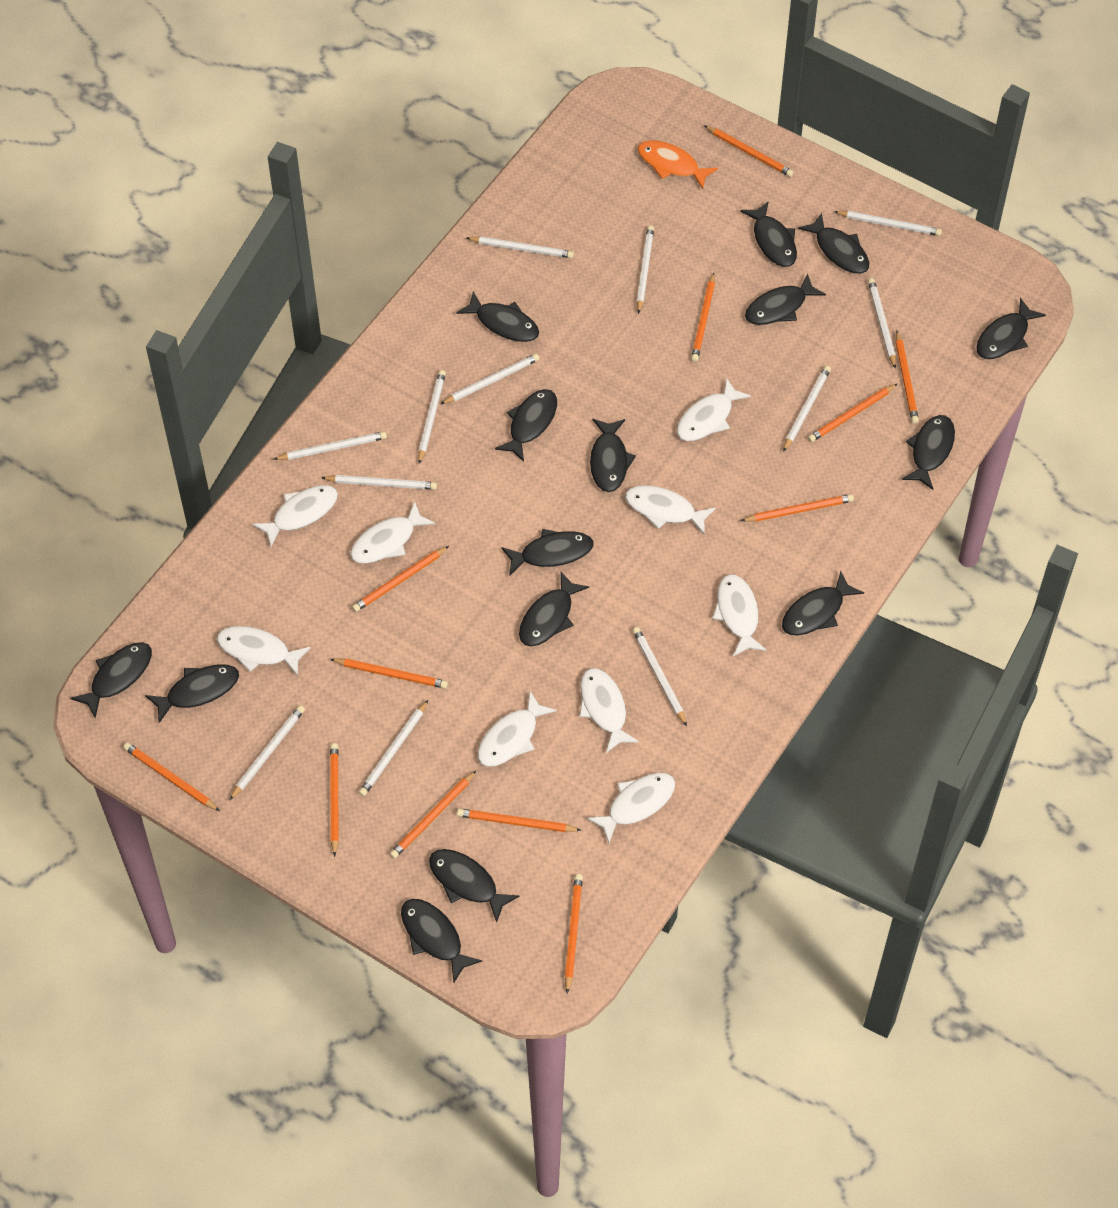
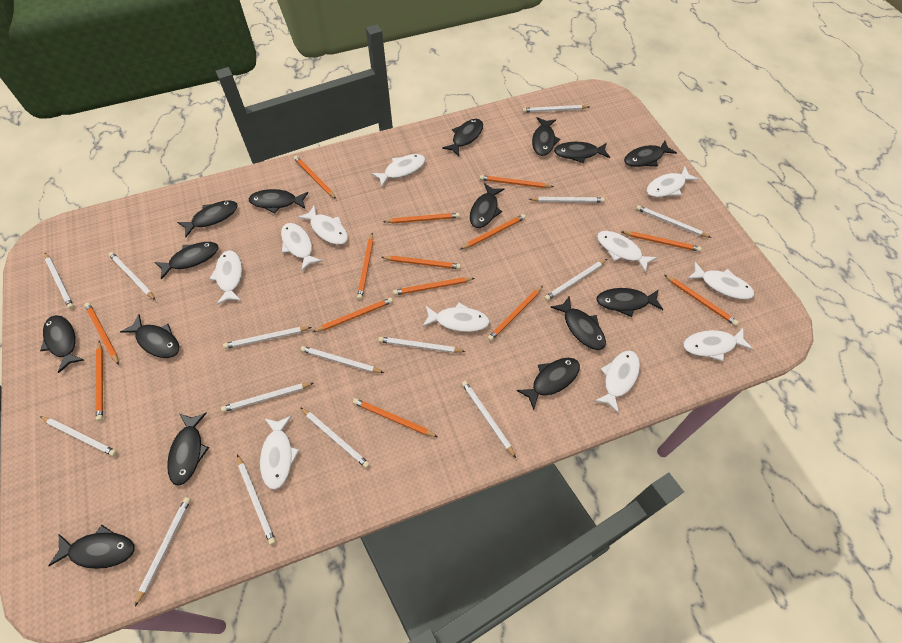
orange fish: 1 -> 0
orange pencil: 12 -> 14
white fish: 9 -> 11
white pencil: 12 -> 15

